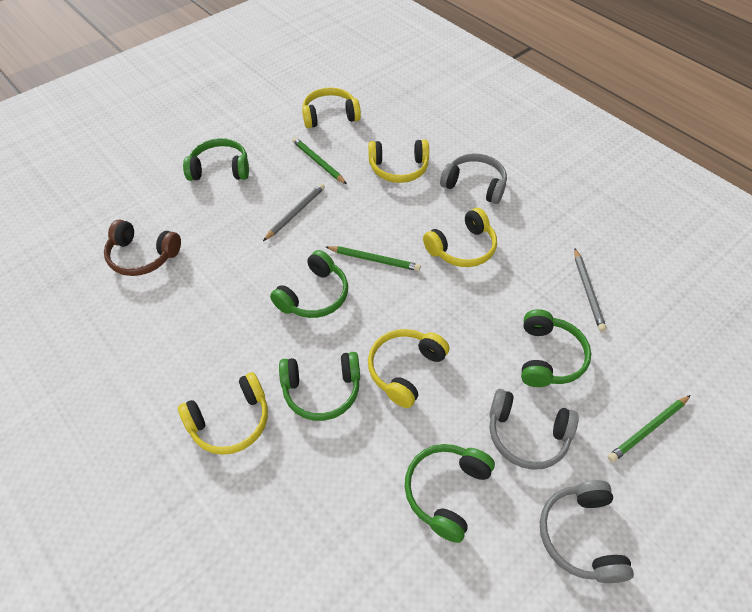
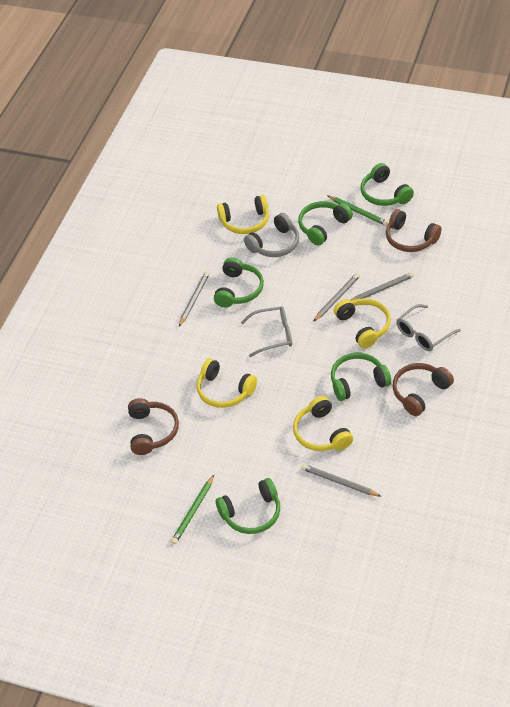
brown headphones: 1 -> 3
green pencil: 3 -> 2
grey glasses: 0 -> 2
grey headphones: 3 -> 1
grey pencil: 2 -> 4
yellow headphones: 5 -> 4

